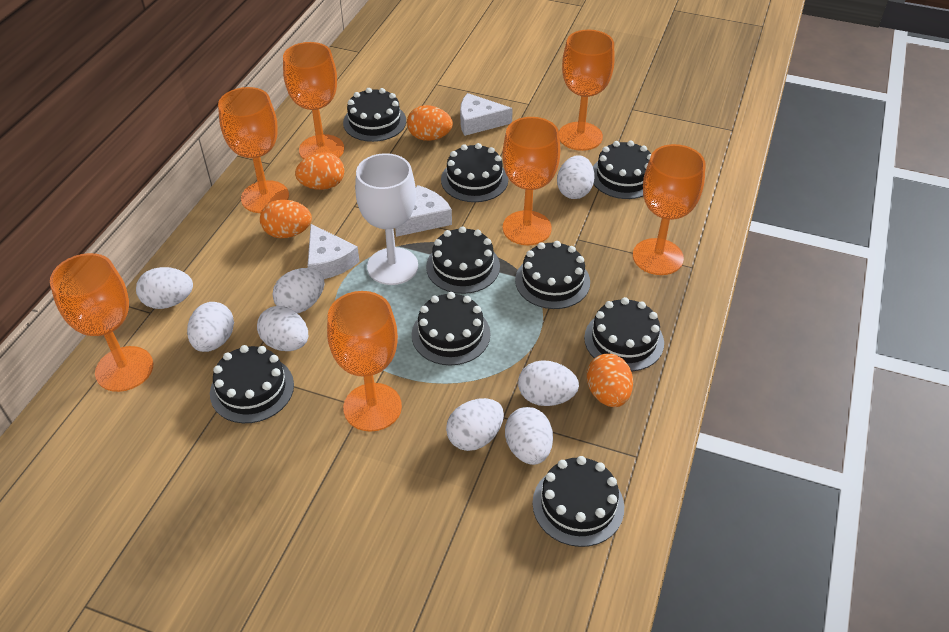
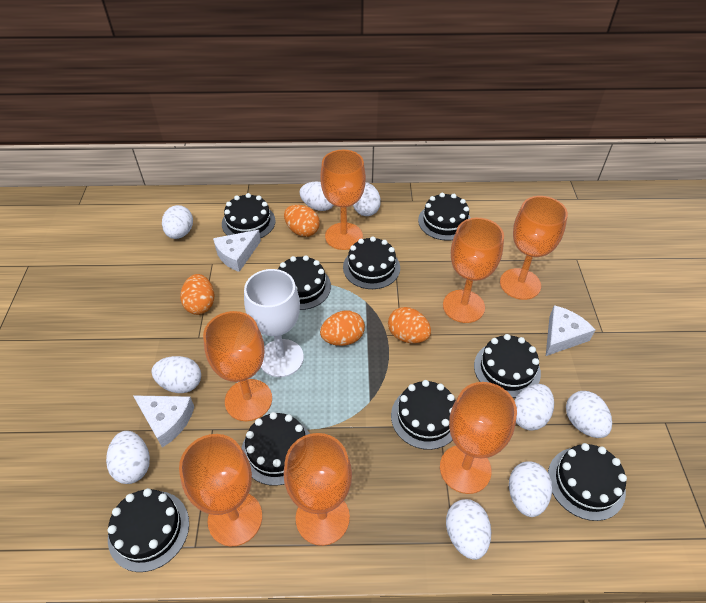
white egg: 8 -> 9

